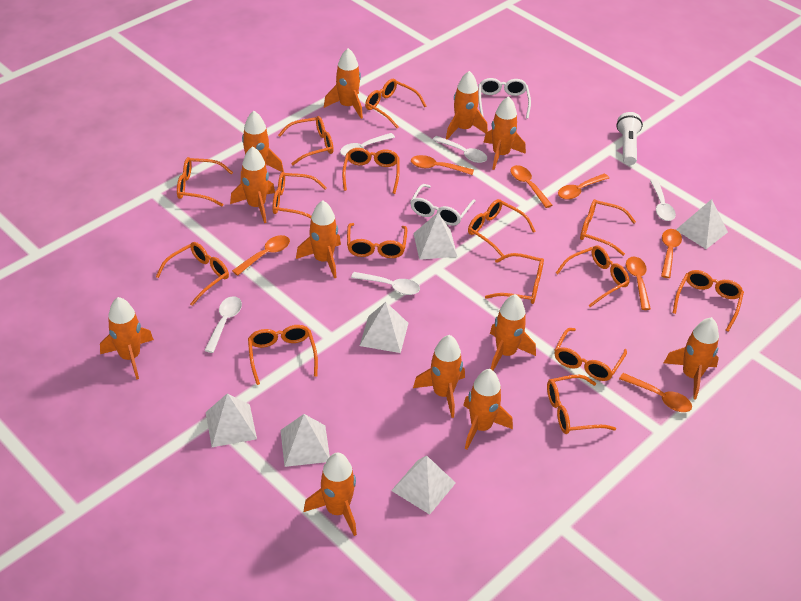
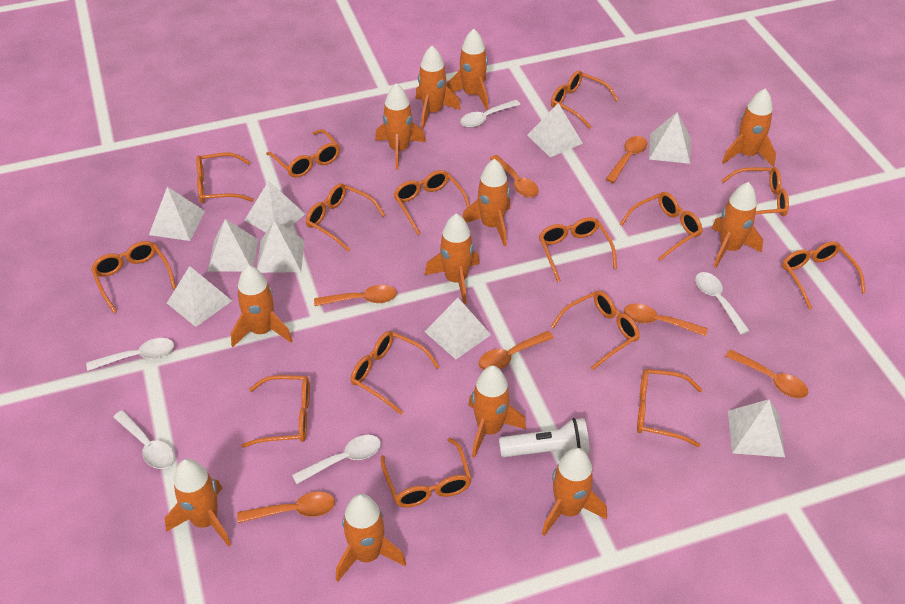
white glasses: 2 -> 0
white pyramid: 6 -> 9

